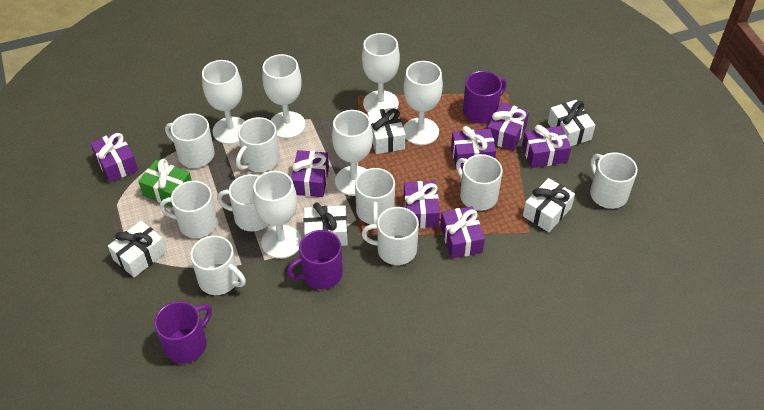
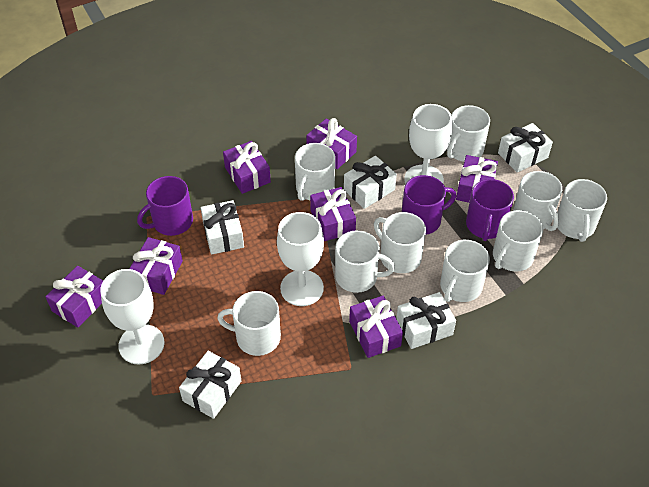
green gift: 1 -> 0
white goblet: 6 -> 3

